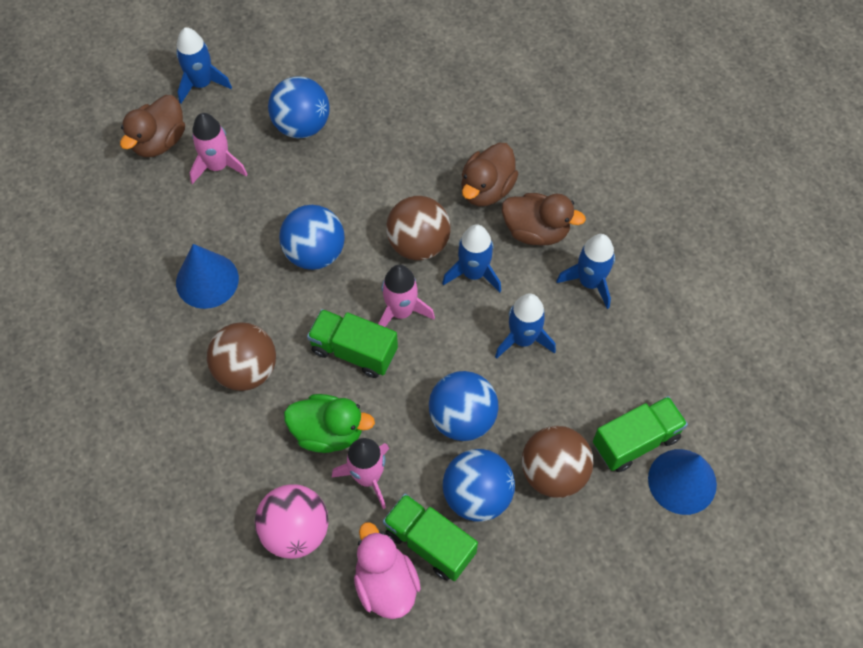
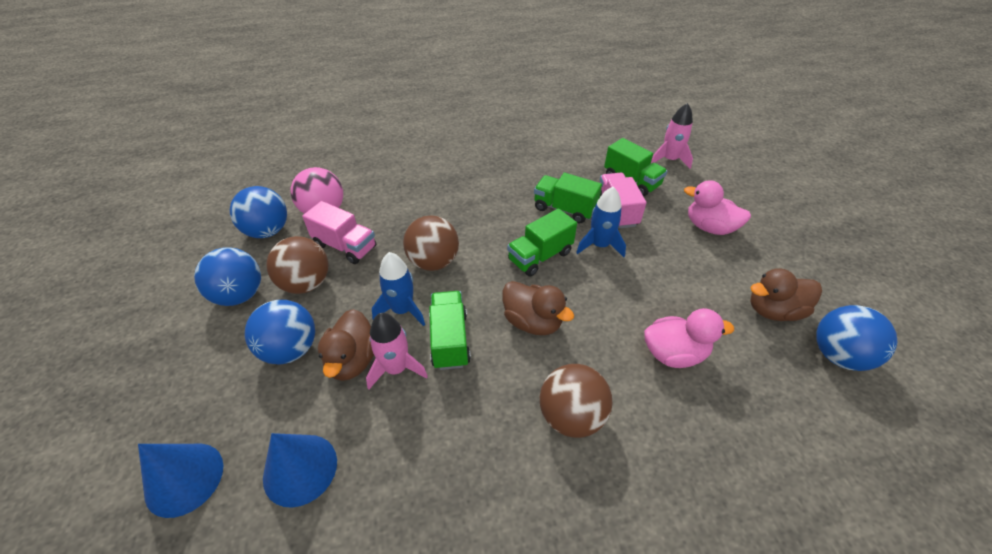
blue rocket: 4 -> 2
green duck: 1 -> 0
green truck: 3 -> 4
pink duck: 1 -> 2
pink rocket: 3 -> 2
pink truck: 0 -> 2

